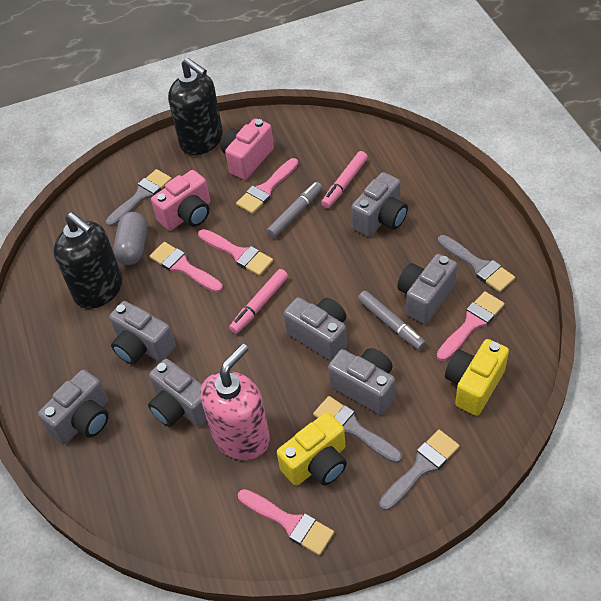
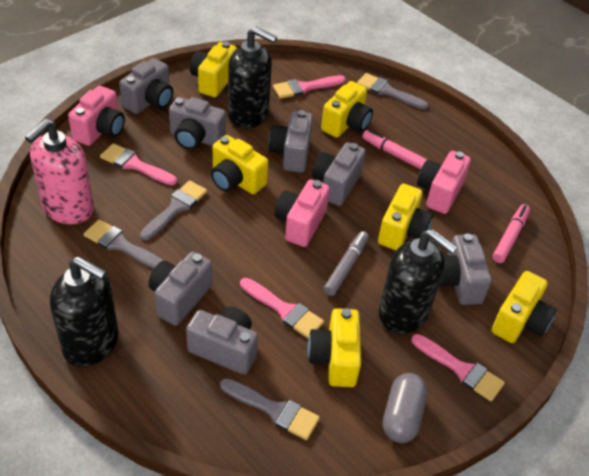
black soap dispenser: 2 -> 3
grey marker: 2 -> 1
pink brush: 5 -> 4
pink camera: 2 -> 3
yellow camera: 2 -> 6

